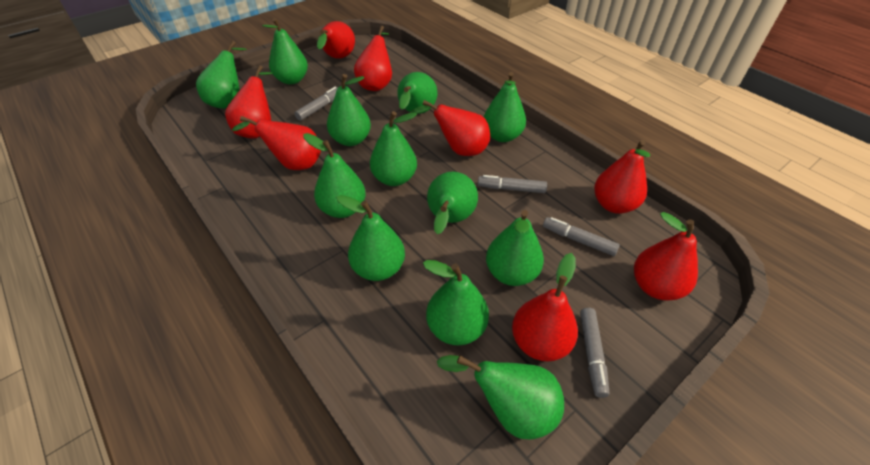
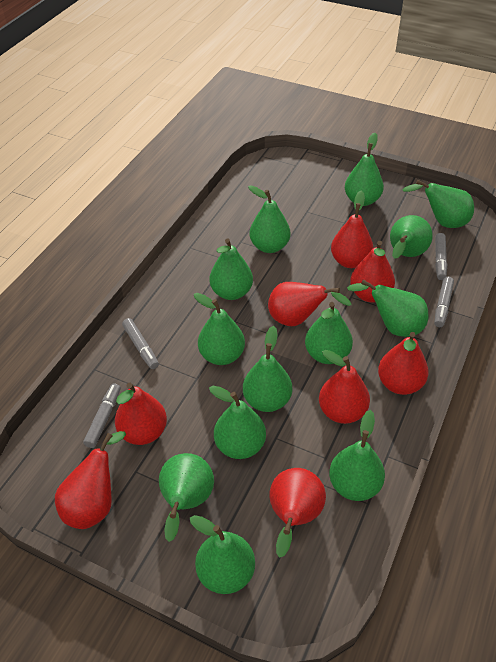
green pear: 12 -> 13

